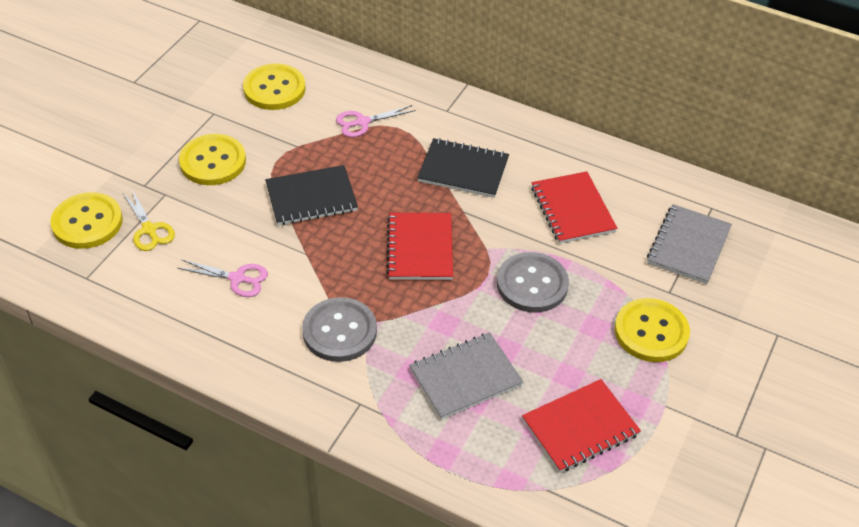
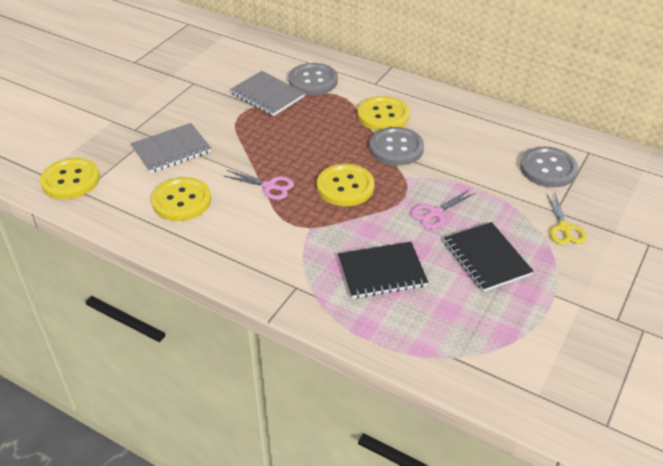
grey button: 2 -> 3
red notebook: 3 -> 0

